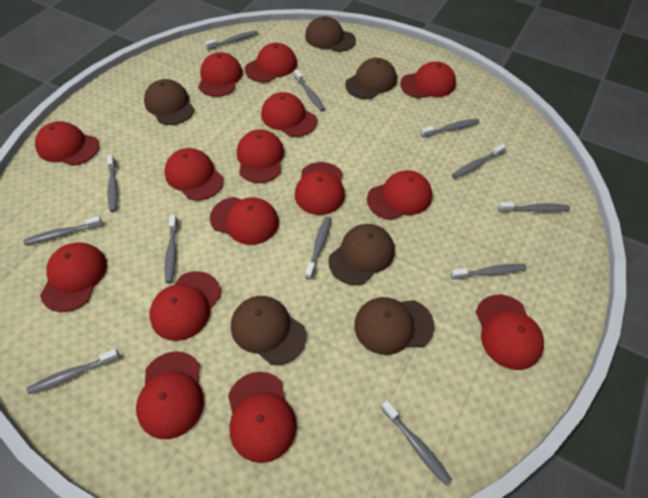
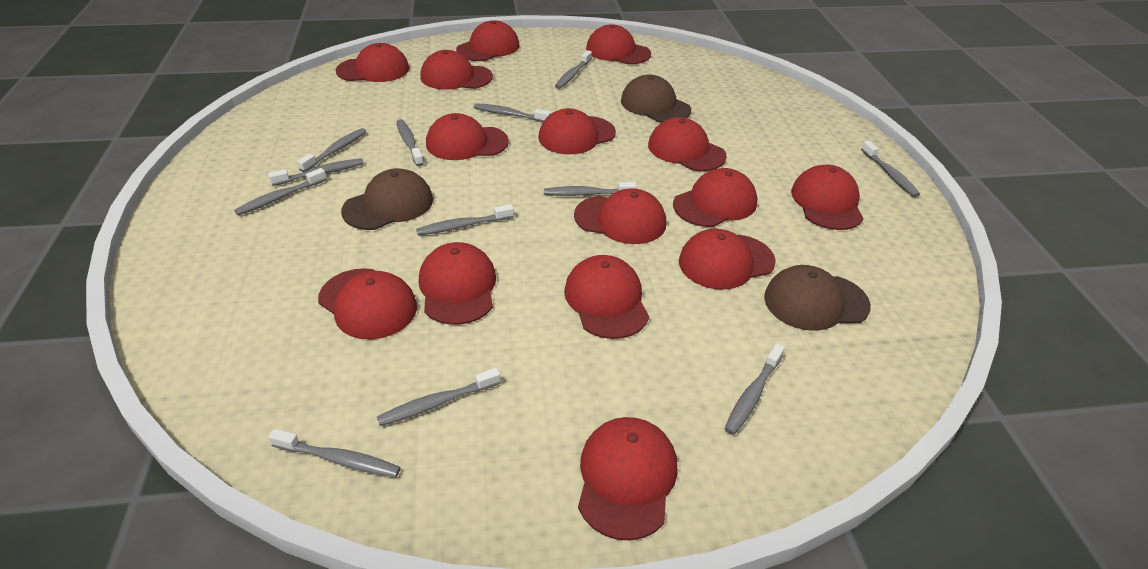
brown cap: 6 -> 3

